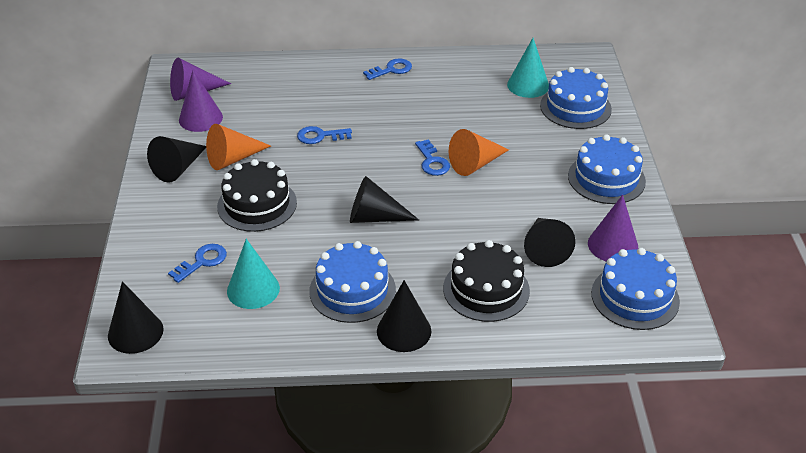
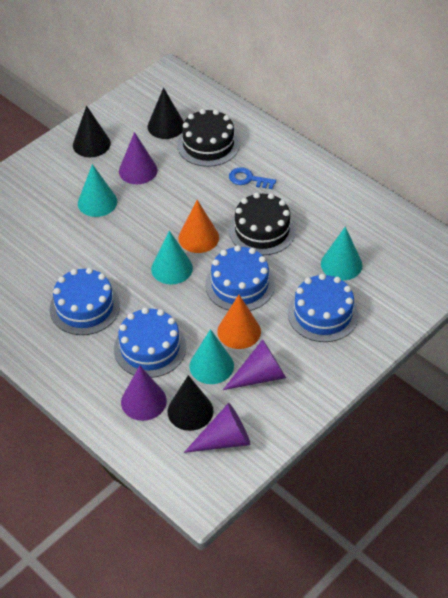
black cone: 5 -> 3
blue key: 4 -> 1
purple cone: 3 -> 4
turquoise cone: 2 -> 4

